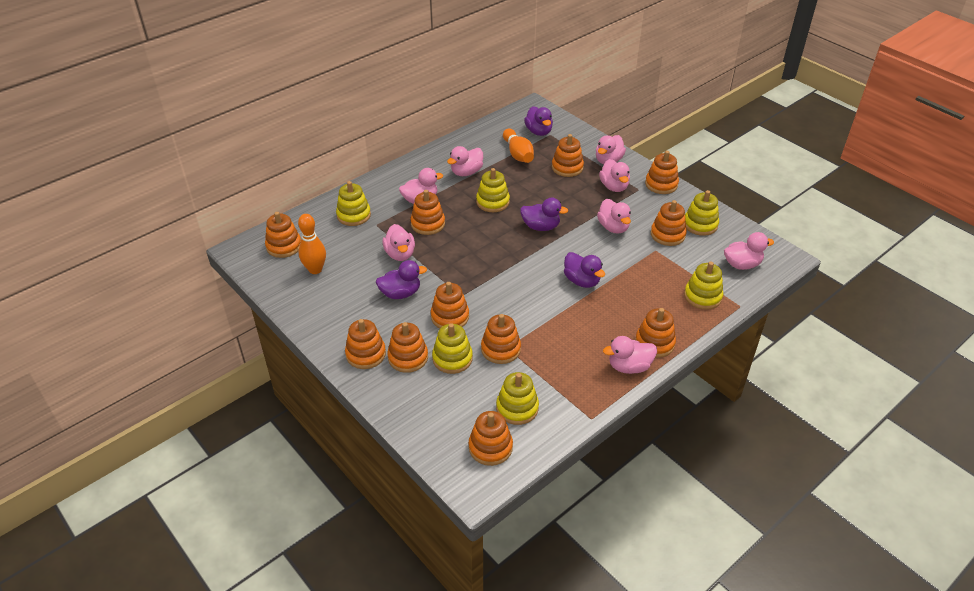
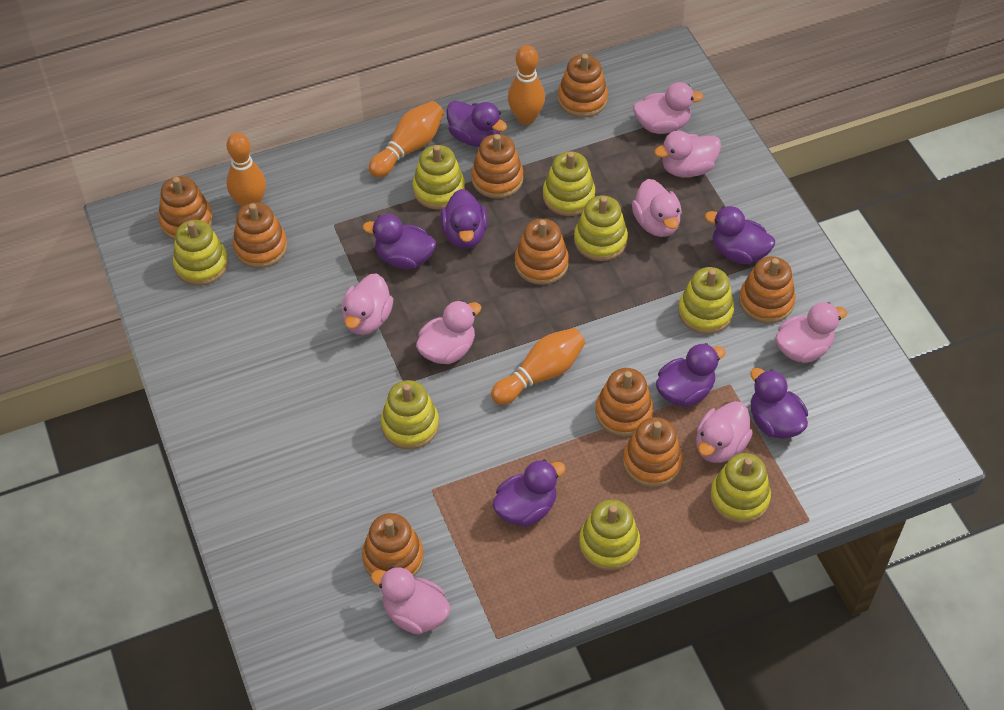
orange bowling pin: 2 -> 4
orange stacking toy: 11 -> 9
purple duck: 4 -> 7
yellow stacking toy: 6 -> 8

